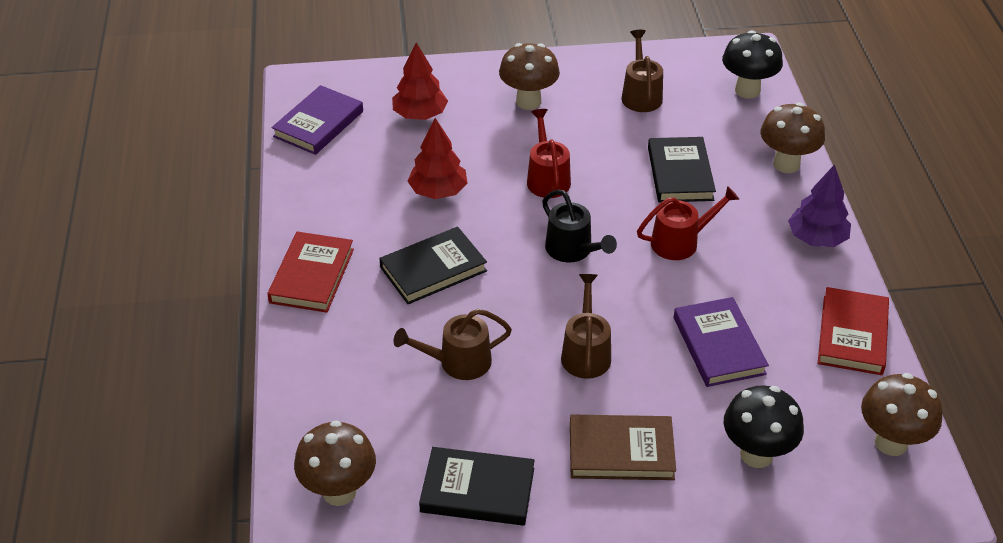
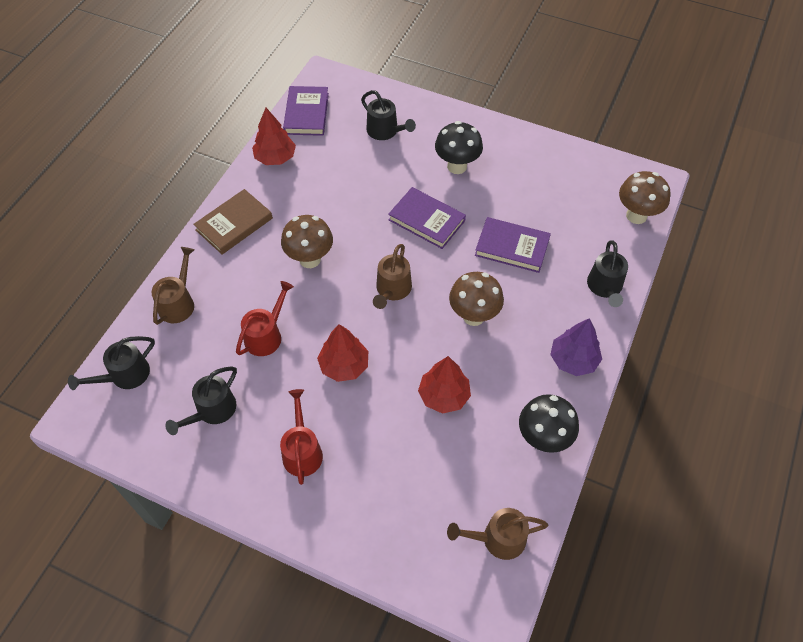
black book: 3 -> 0
black watering can: 1 -> 4
brown mushroom: 4 -> 3
purple book: 2 -> 3
red book: 2 -> 0
red tree: 2 -> 3

